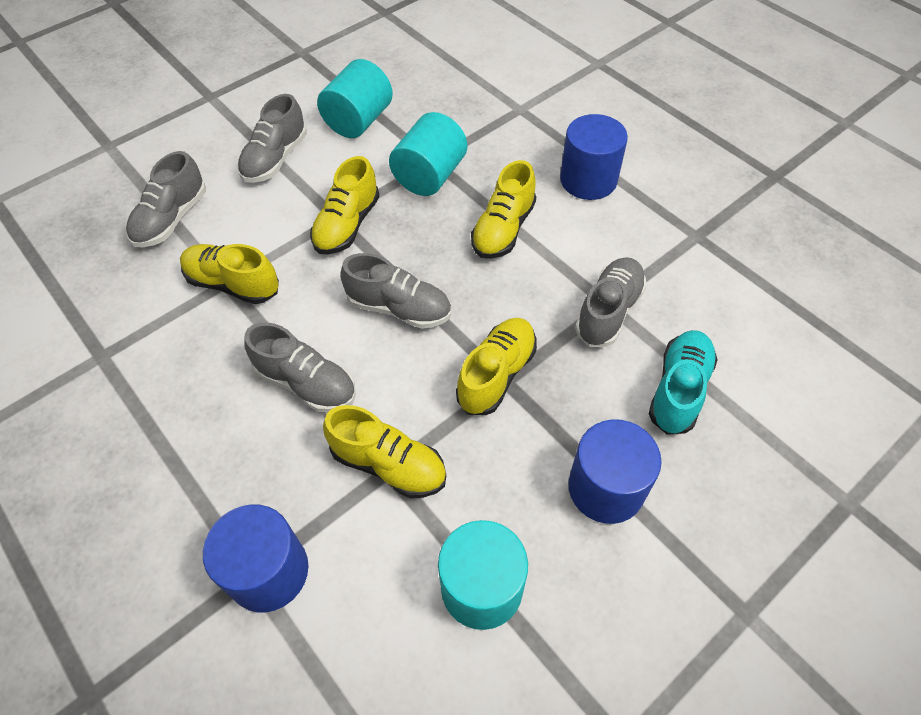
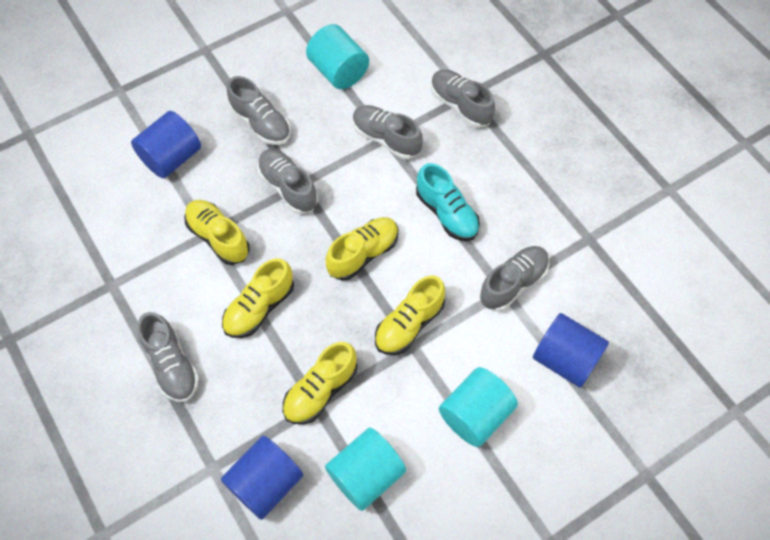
grey shoe: 5 -> 6

